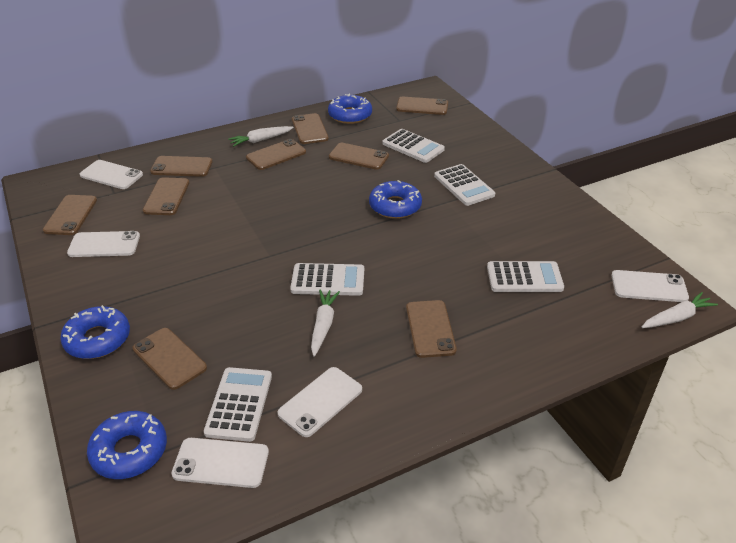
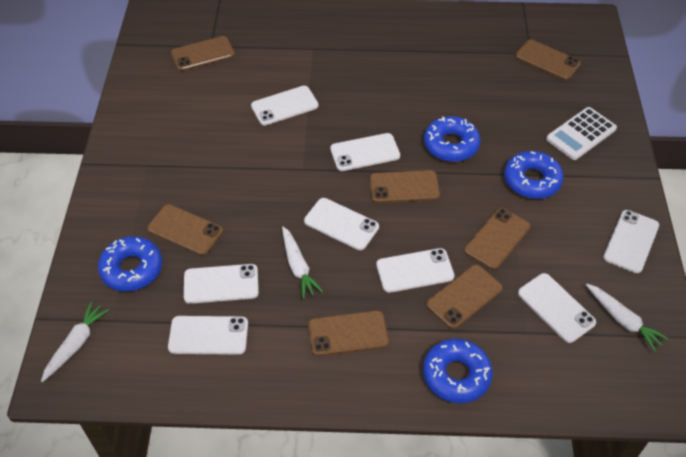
brown phone: 9 -> 7
white calculator: 5 -> 1
white phone: 5 -> 8

